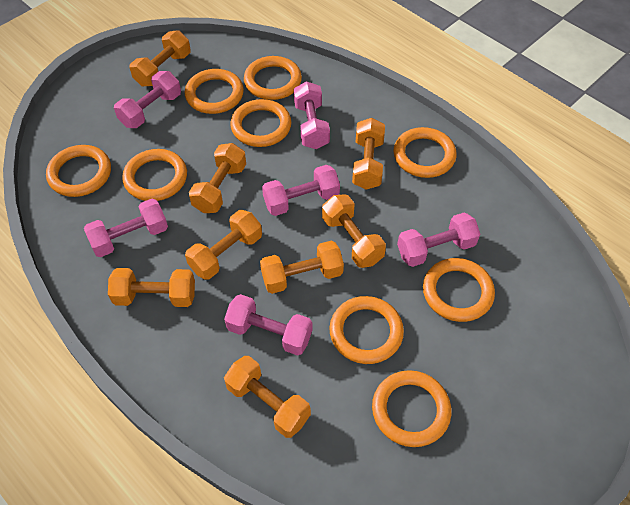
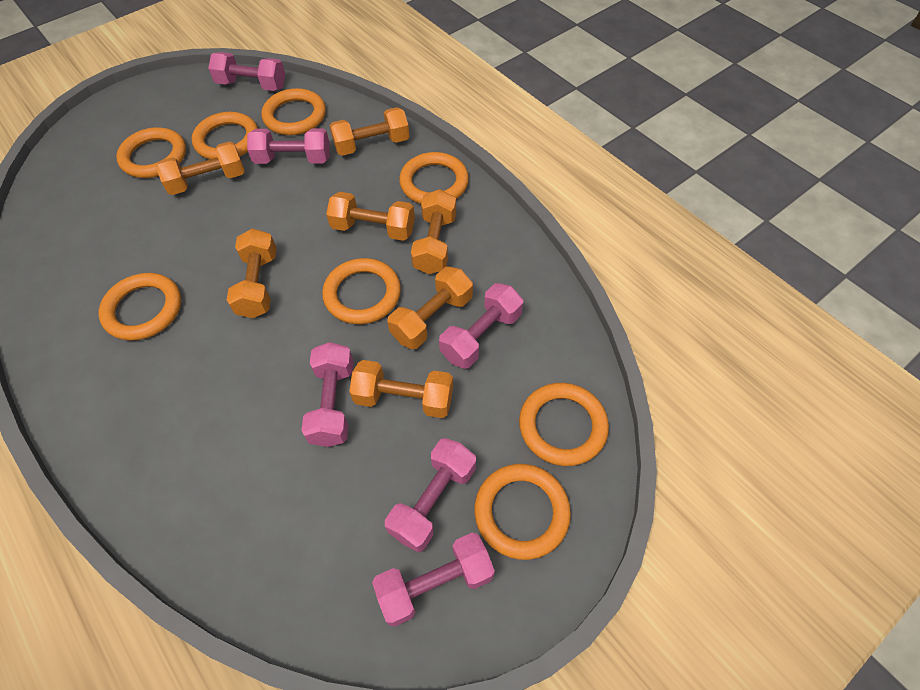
orange dumbbell: 8 -> 7
orange ring: 9 -> 8

